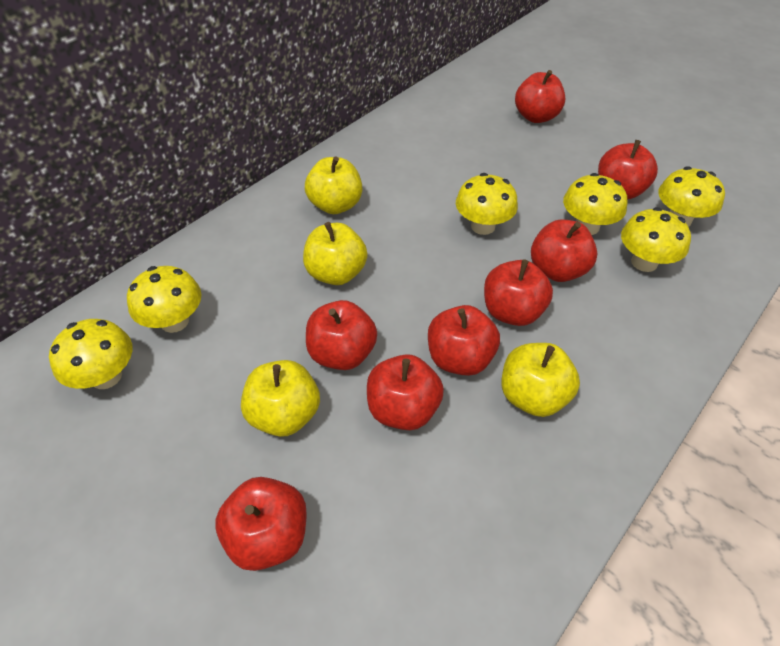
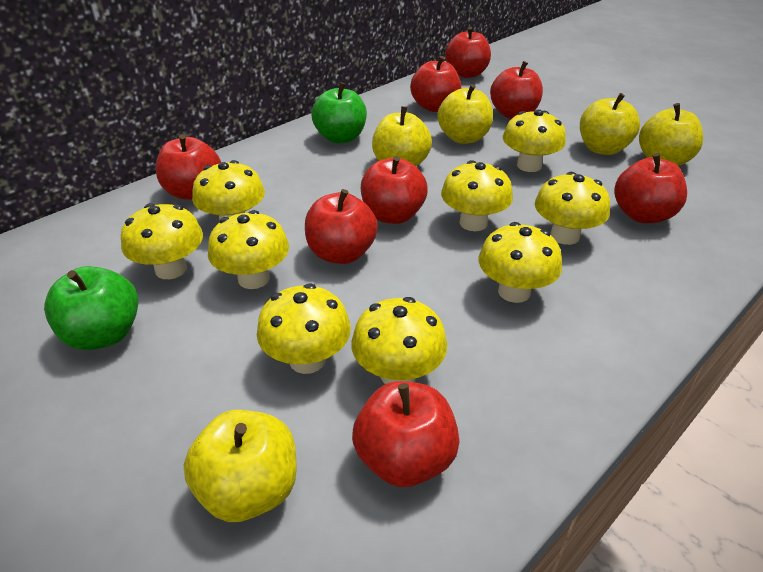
green apple: 0 -> 2
yellow apple: 4 -> 5
yellow mushroom: 6 -> 9

